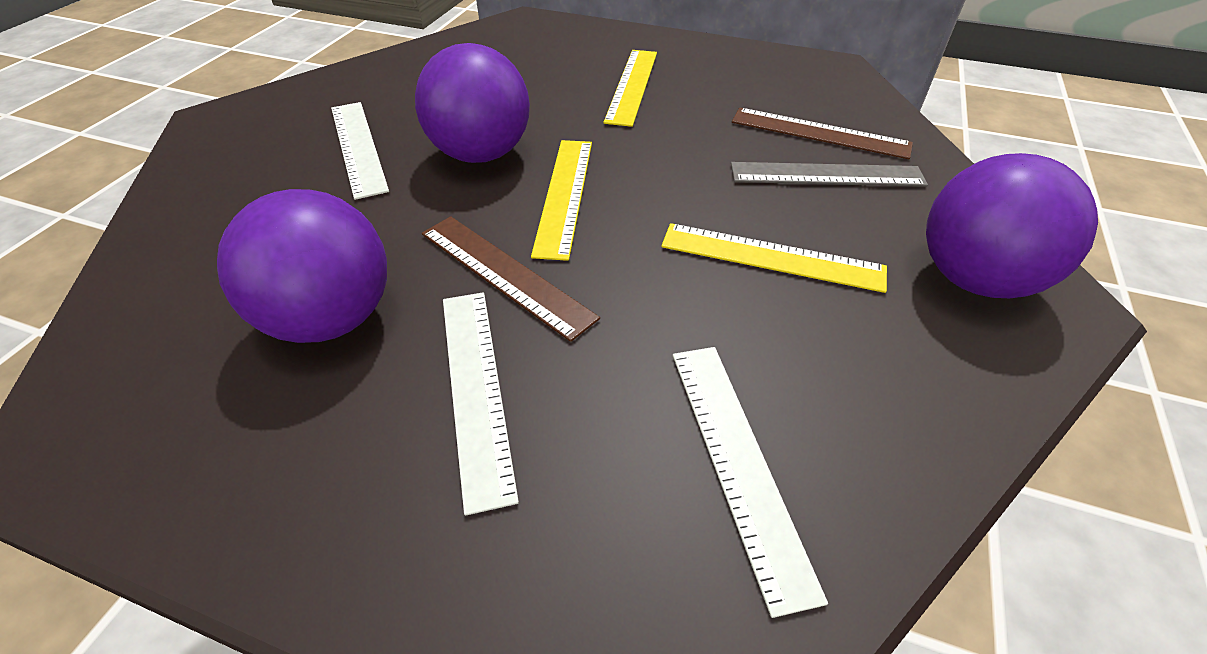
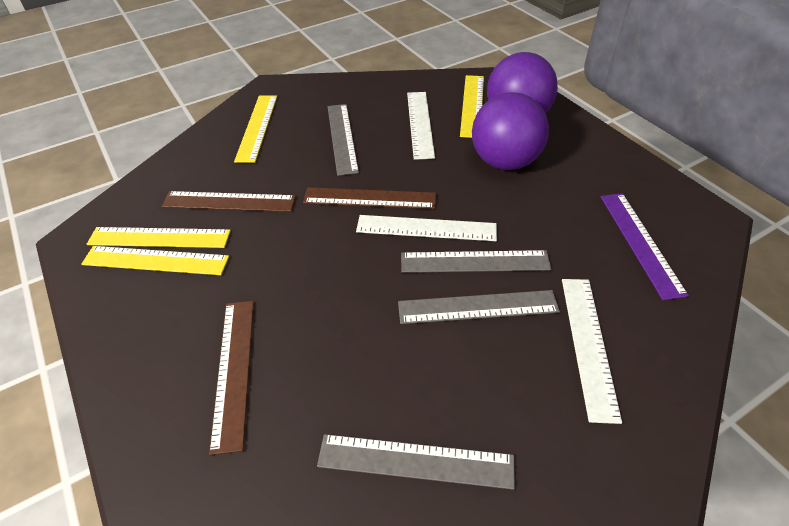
brown ruler: 2 -> 3
grey ruler: 1 -> 4
purple ball: 3 -> 2
purple ruler: 0 -> 1
yellow ruler: 3 -> 4

